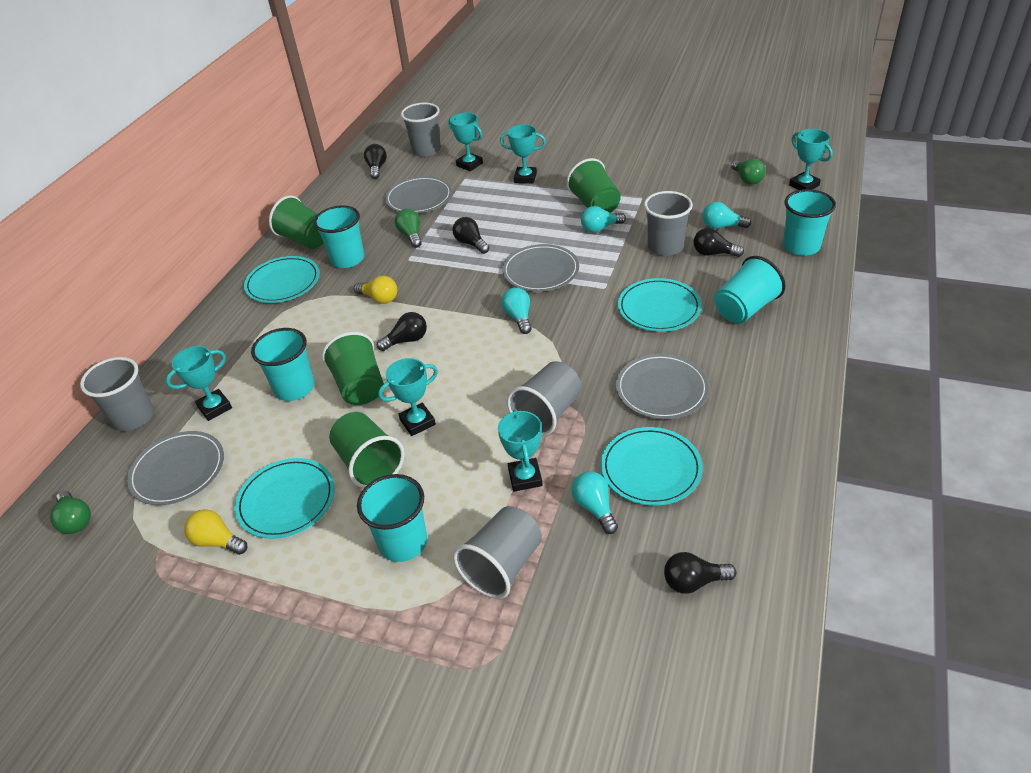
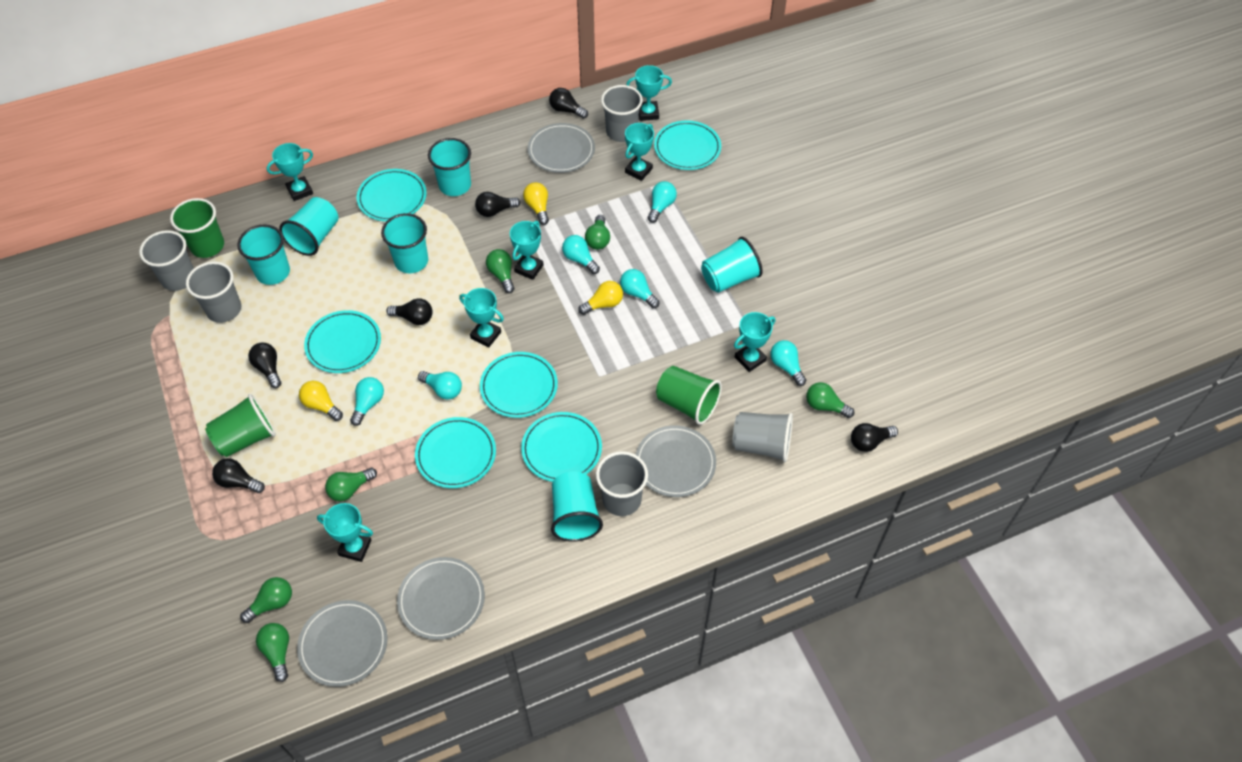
black light bulb: 5 -> 6
green cup: 4 -> 3
green light bulb: 3 -> 6
turquoise cup: 5 -> 6
turquoise light bulb: 4 -> 6
turquoise plate: 4 -> 6
turquoise trophy: 6 -> 7
yellow light bulb: 2 -> 3

